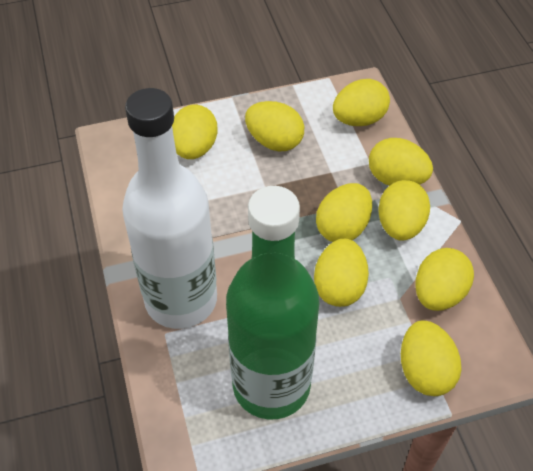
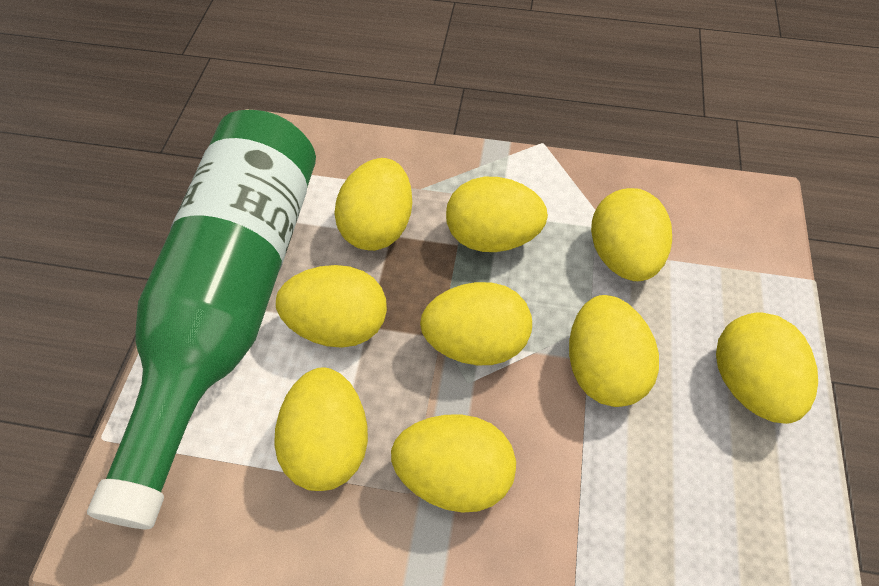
white bottle: 1 -> 0

